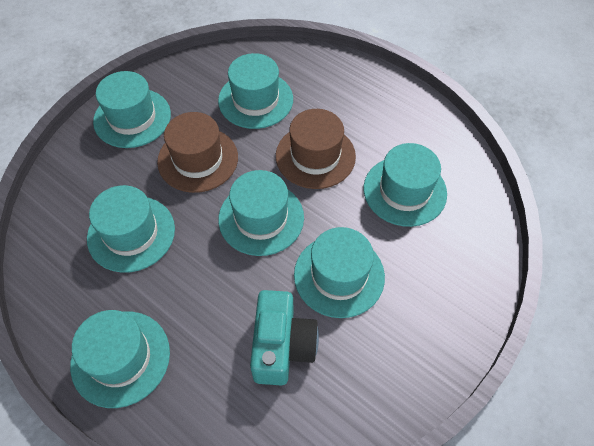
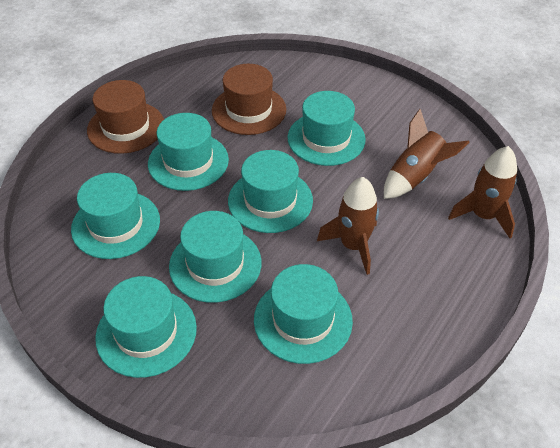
brown rocket: 0 -> 3
turquoise camera: 1 -> 0

